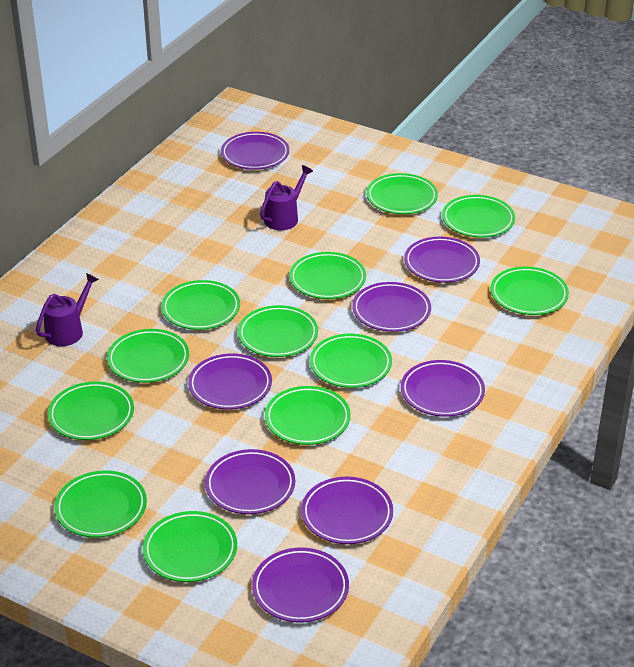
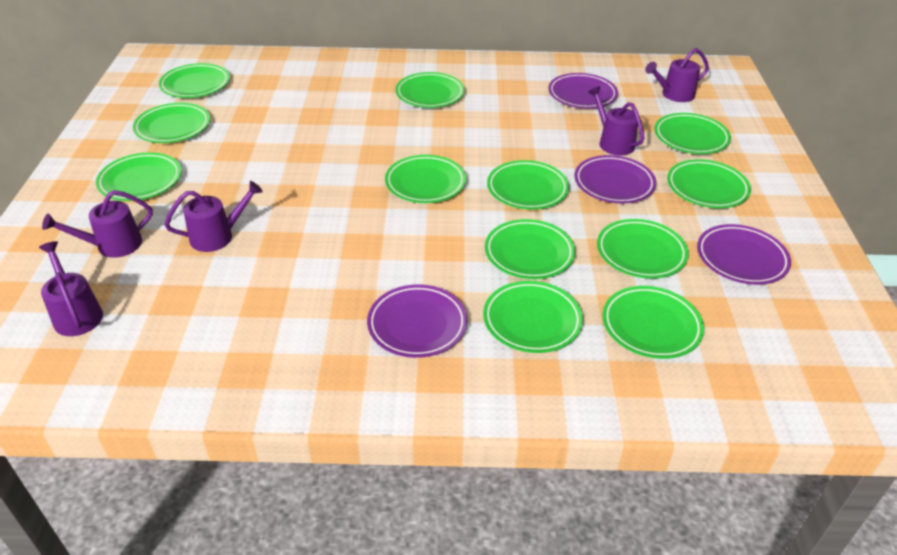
purple plate: 8 -> 4
purple watering can: 2 -> 5

